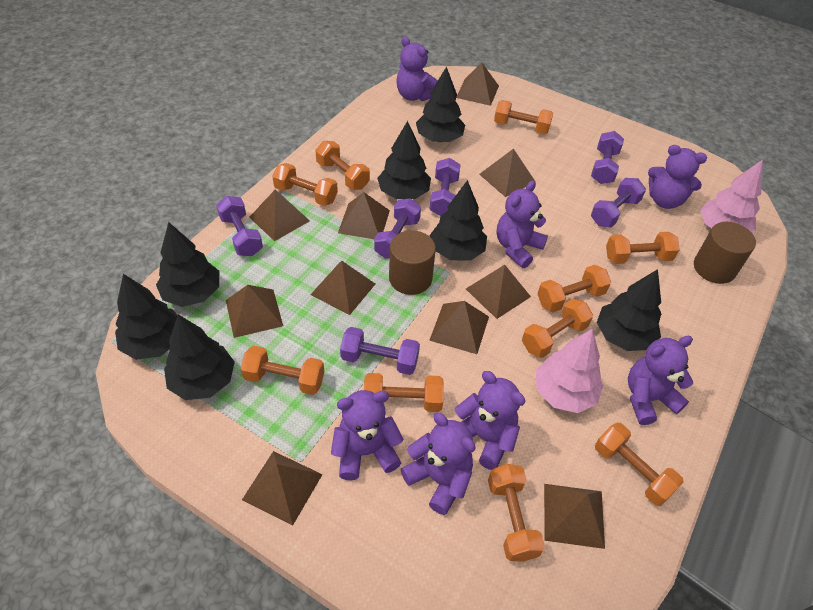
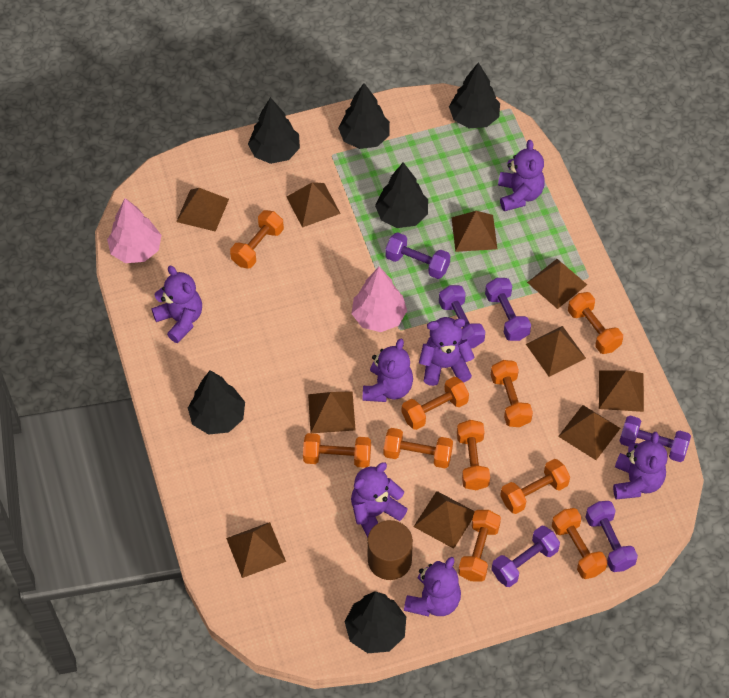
black tree: 7 -> 6
brown cylinder: 2 -> 1

